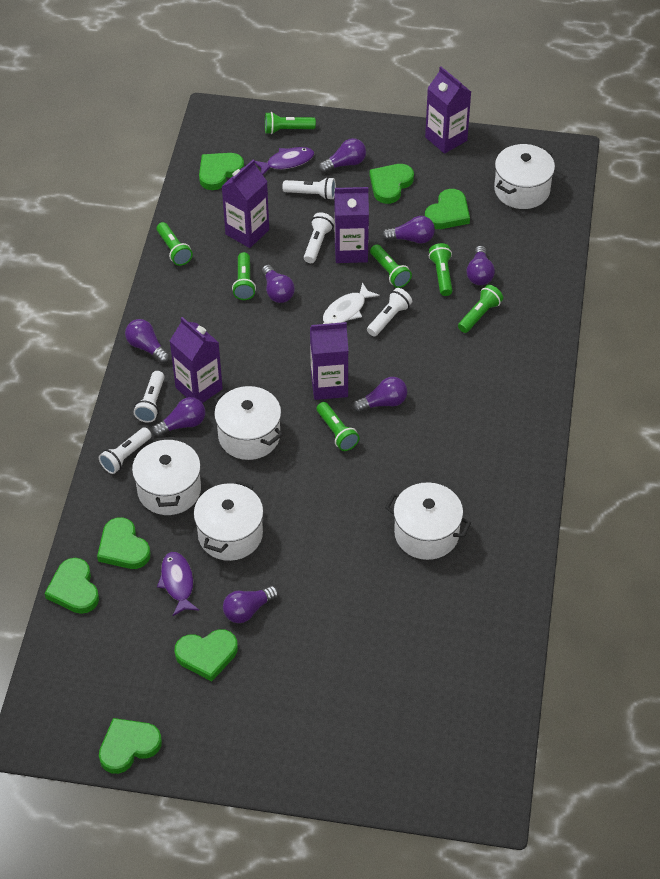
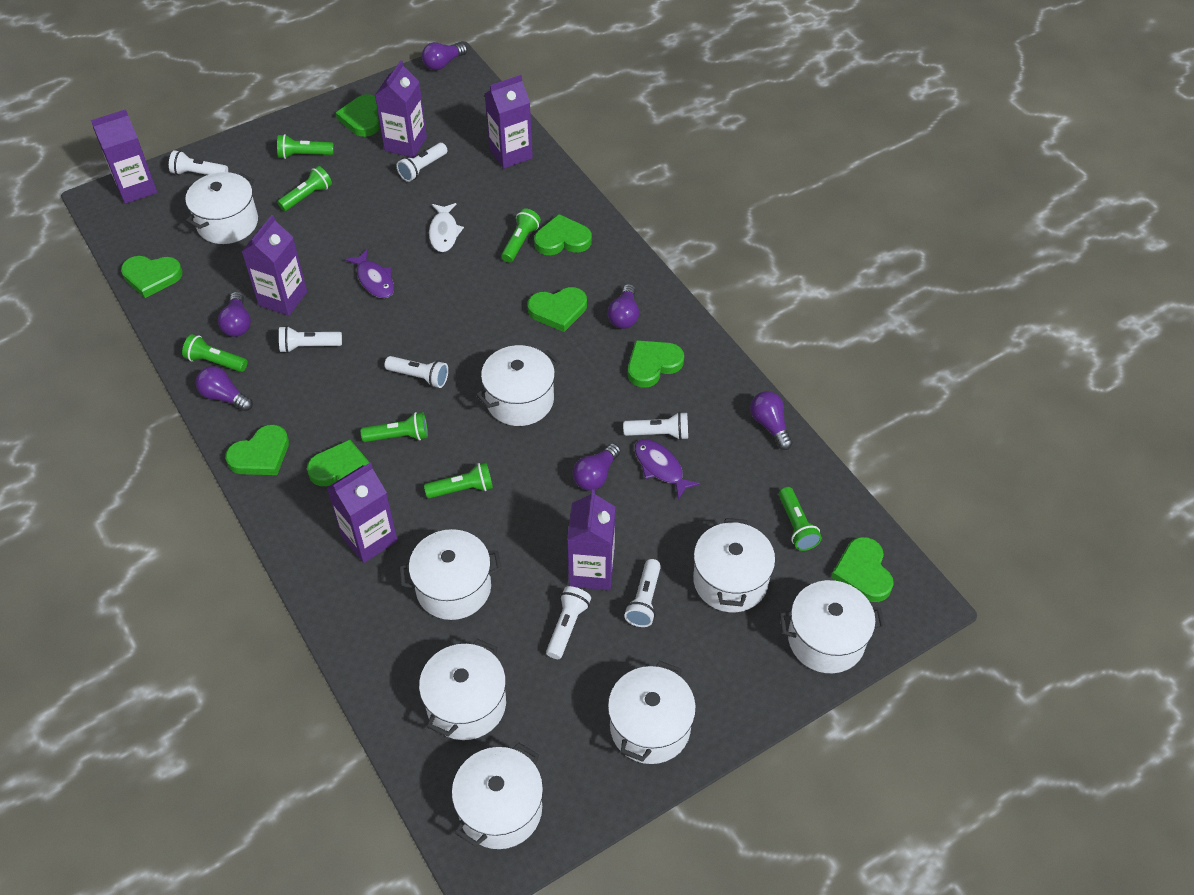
green heart: 7 -> 8
purple carton: 5 -> 6
purple light bulb: 8 -> 6
white flashlight: 5 -> 7
white pot: 5 -> 8

